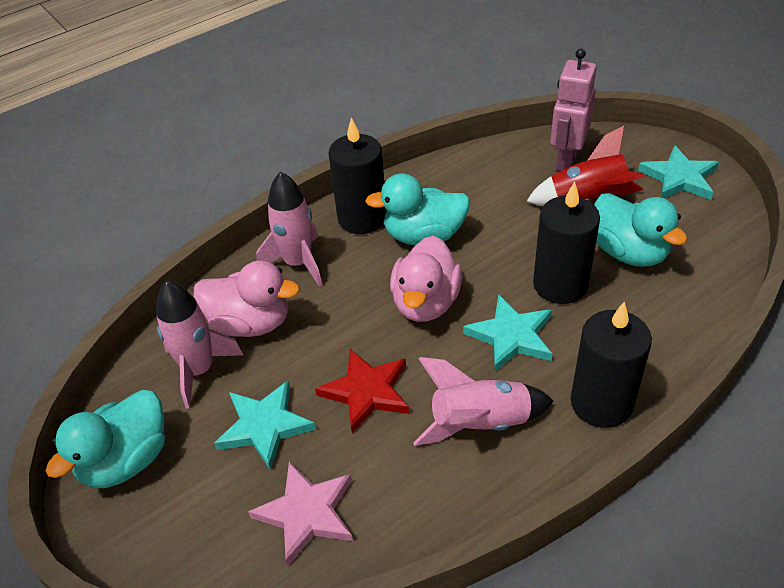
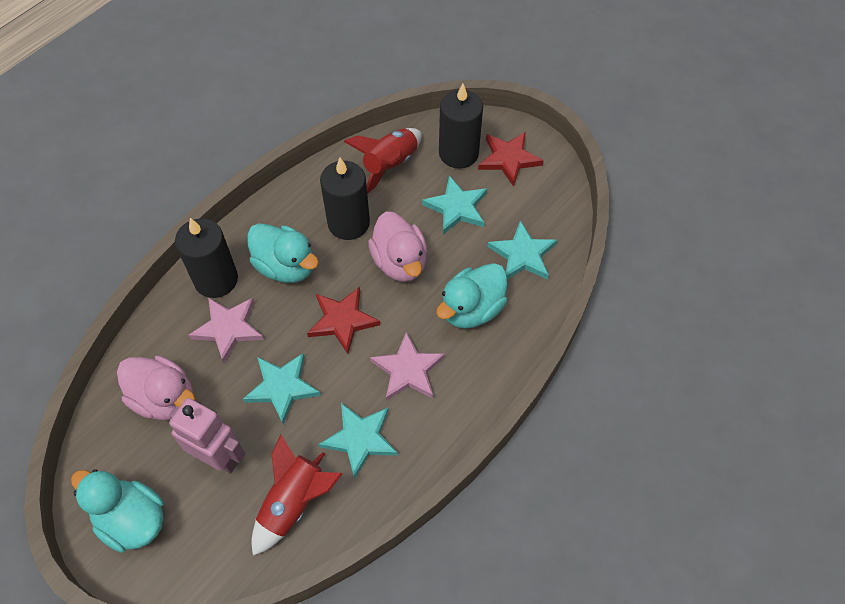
pink rocket: 3 -> 0
pink star: 1 -> 2
red rocket: 1 -> 2
red star: 1 -> 2
turquoise star: 3 -> 4

